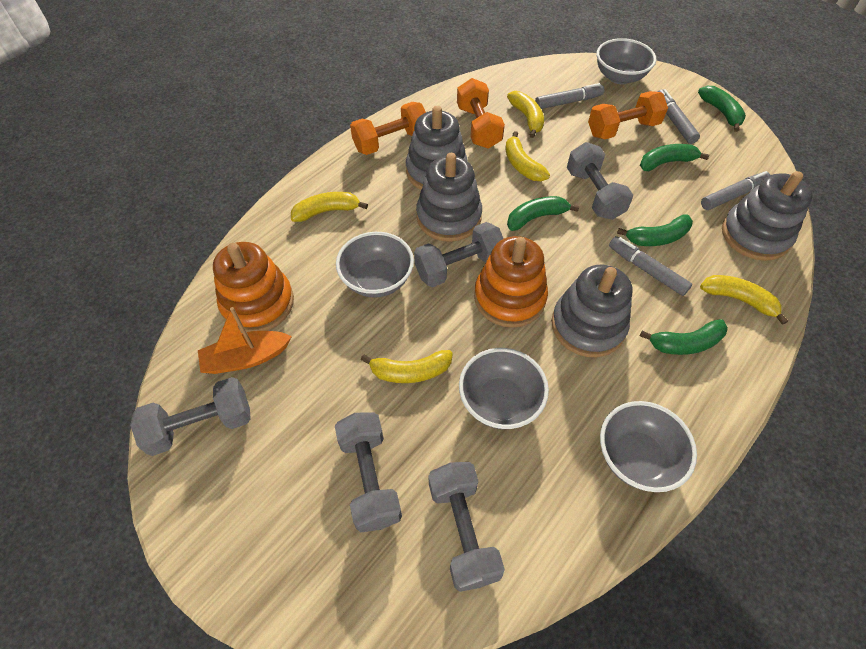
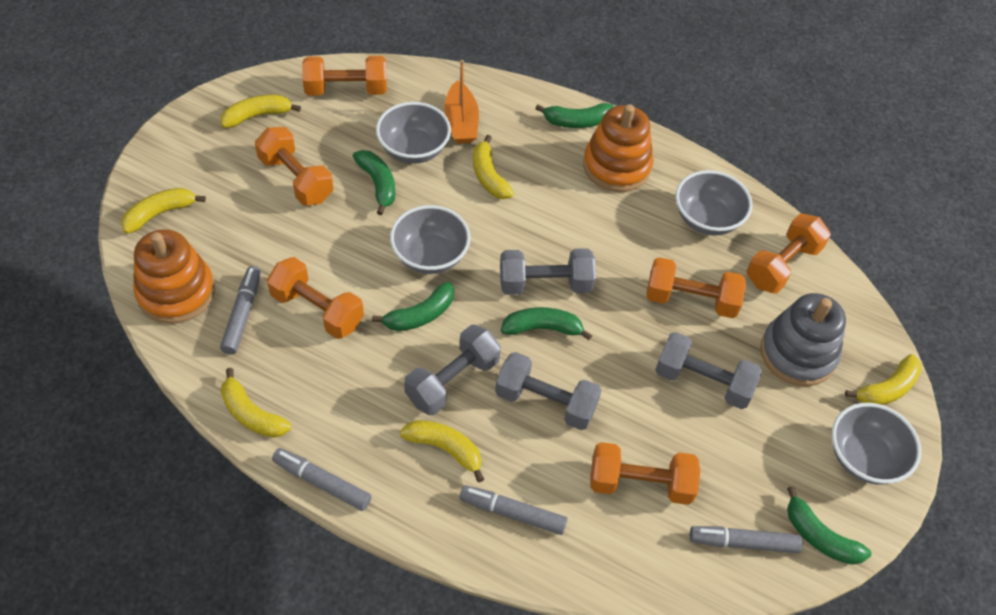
grey dumbbell: 5 -> 4
grey stacking toy: 4 -> 1
orange dumbbell: 3 -> 6
yellow banana: 5 -> 6

